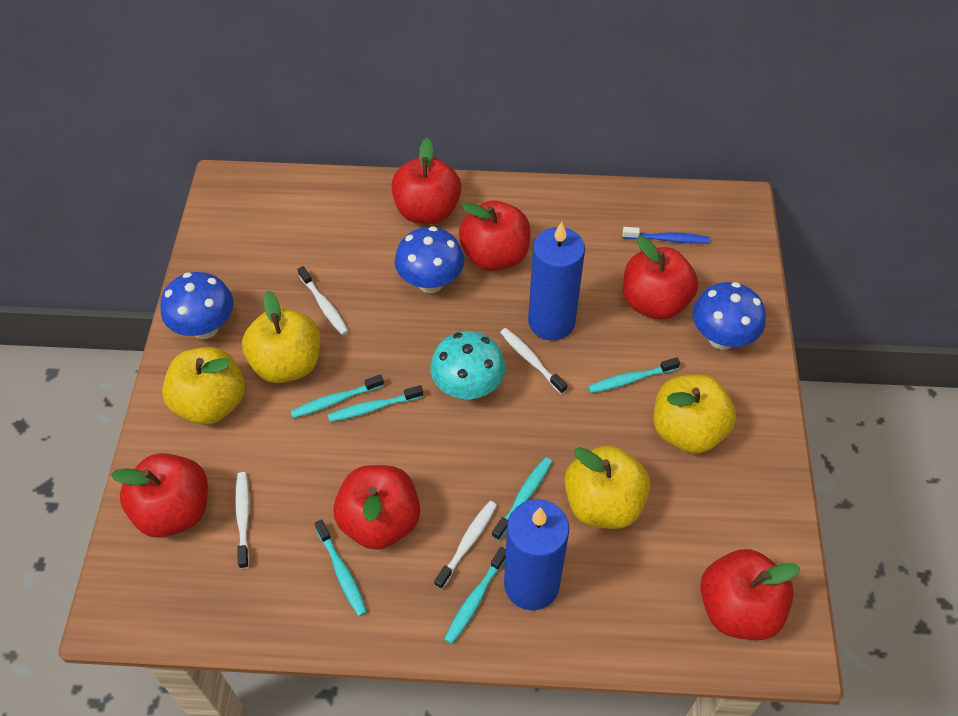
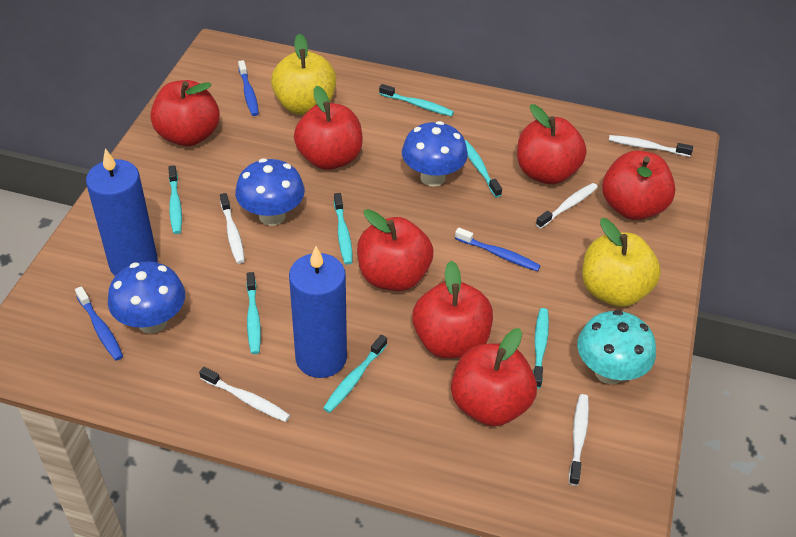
blue toothbrush: 1 -> 3
red apple: 6 -> 7
turquoise toothbrush: 6 -> 7
white toothbrush: 4 -> 5
yellow apple: 4 -> 2

